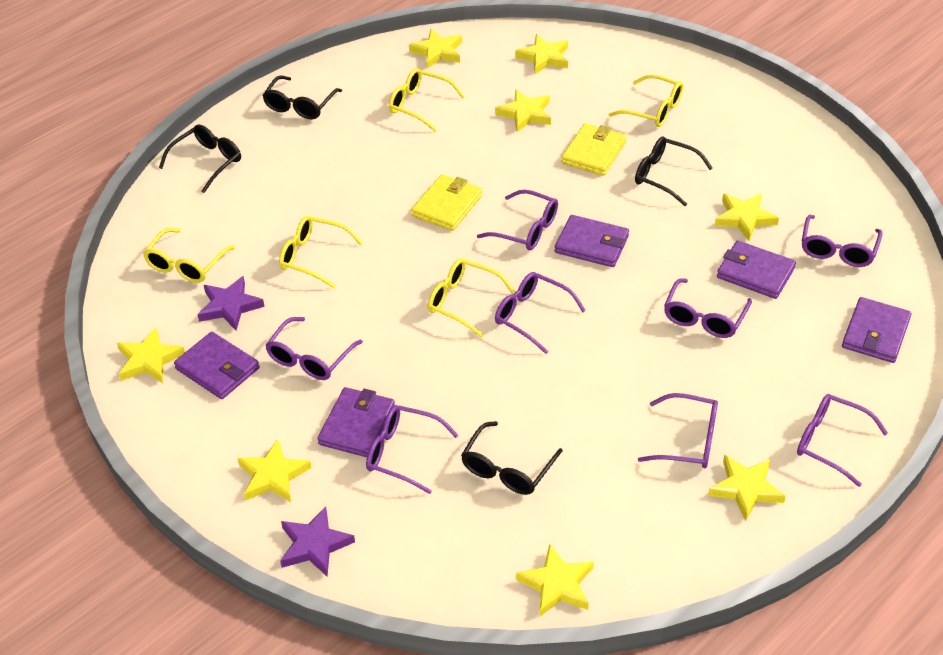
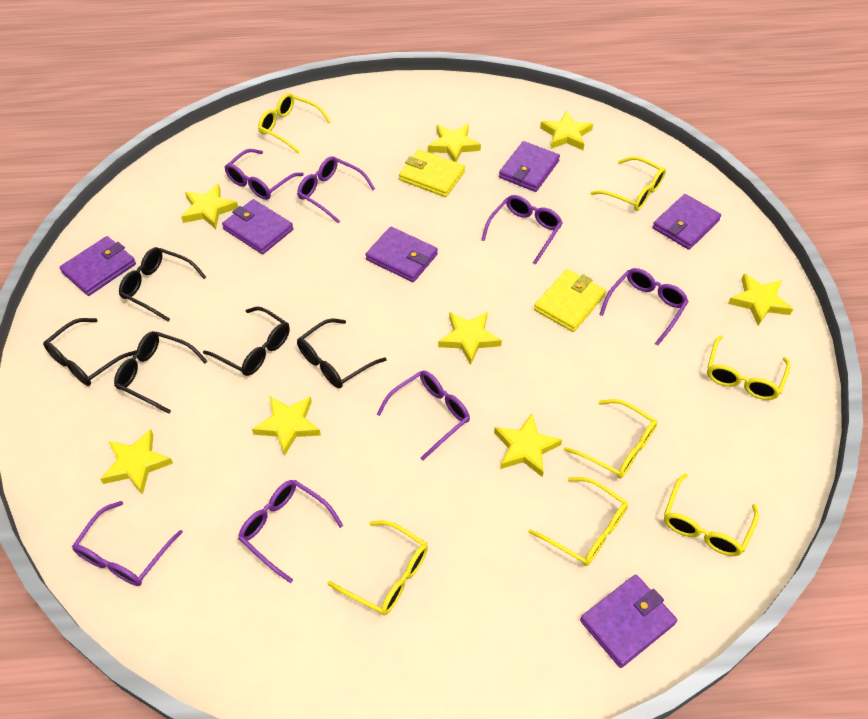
black glasses: 4 -> 5
purple glasses: 8 -> 7
purple star: 2 -> 0
purple wallet: 5 -> 6
yellow glasses: 5 -> 7

